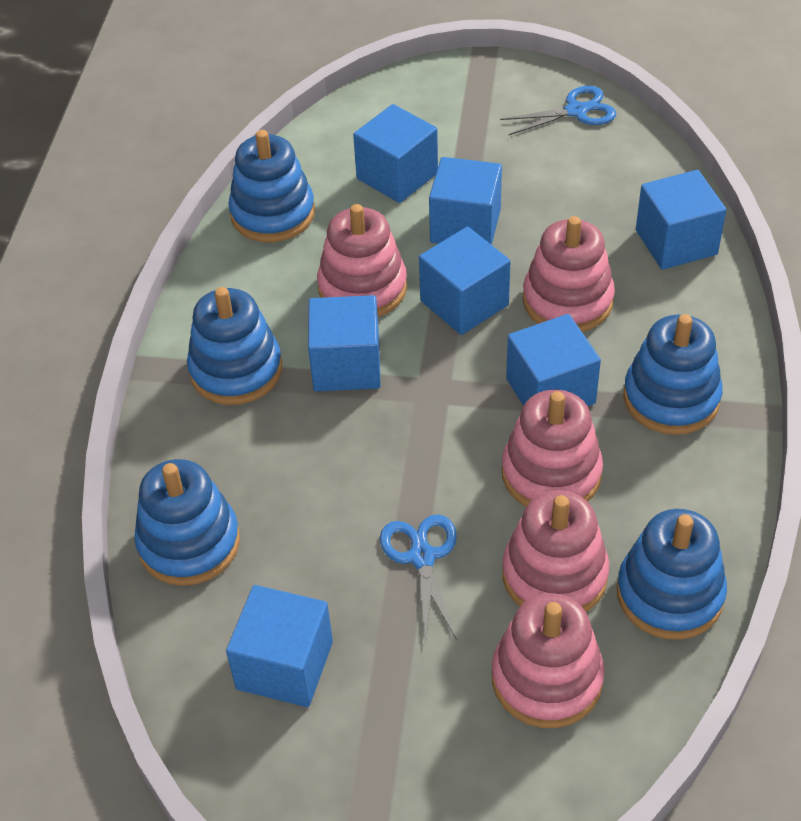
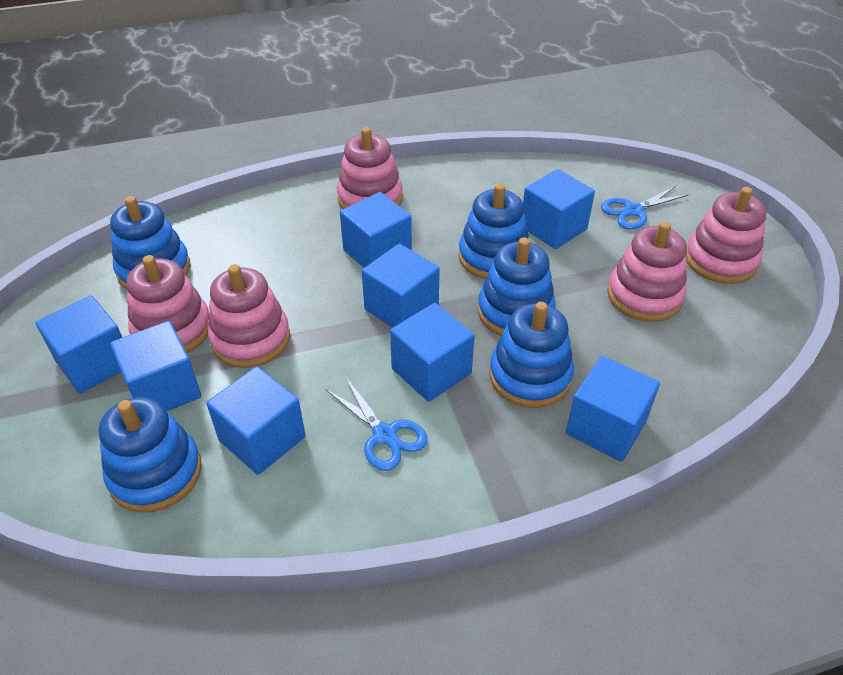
blue cube: 7 -> 8

